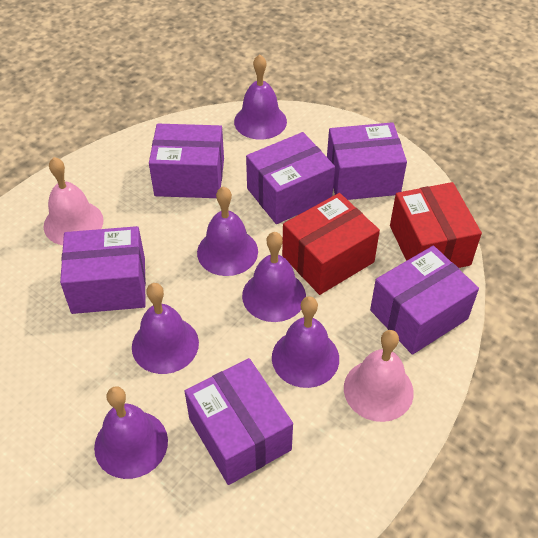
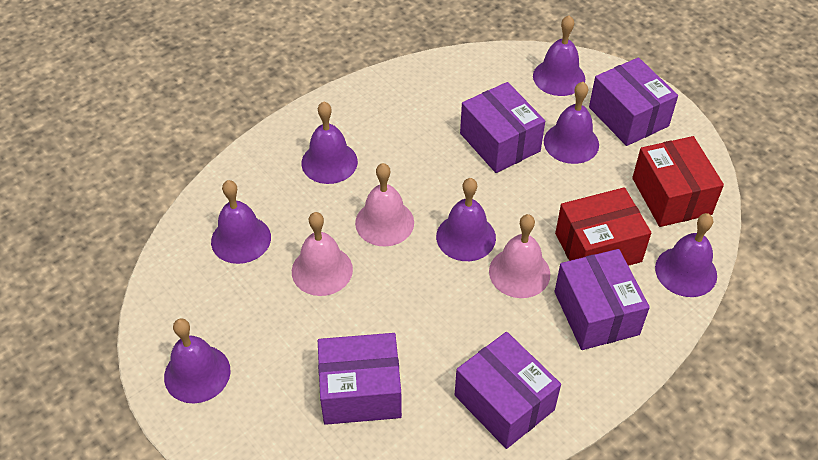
pink bell: 2 -> 3
purple bell: 6 -> 7
purple box: 6 -> 5

